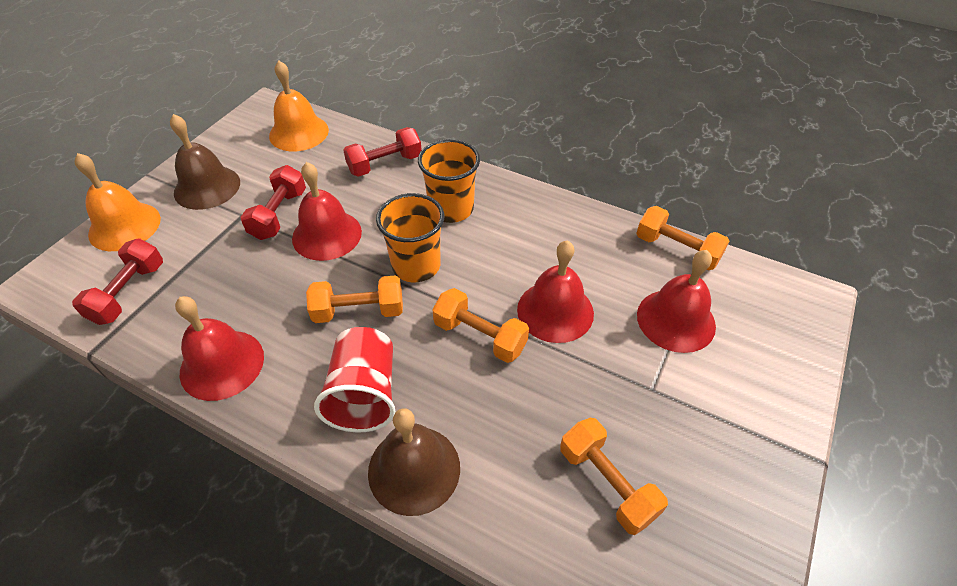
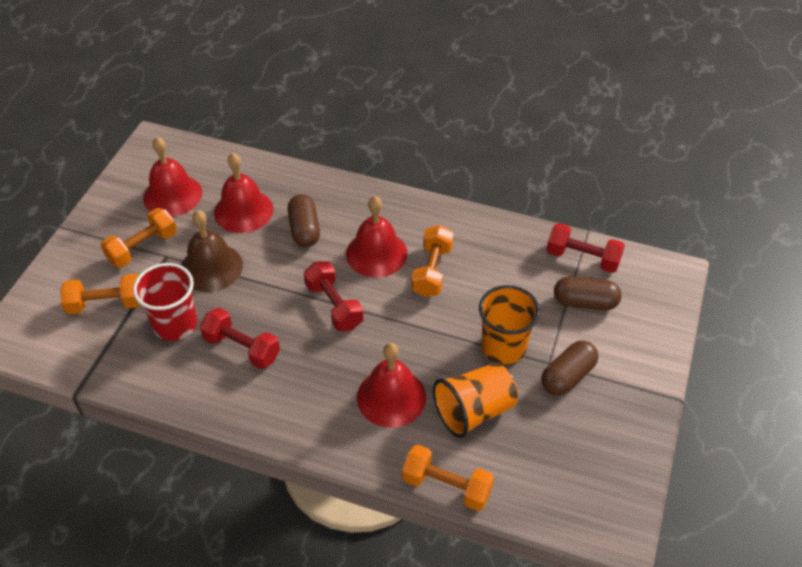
brown bell: 2 -> 1
brown capsule: 0 -> 3
orange bell: 2 -> 0

